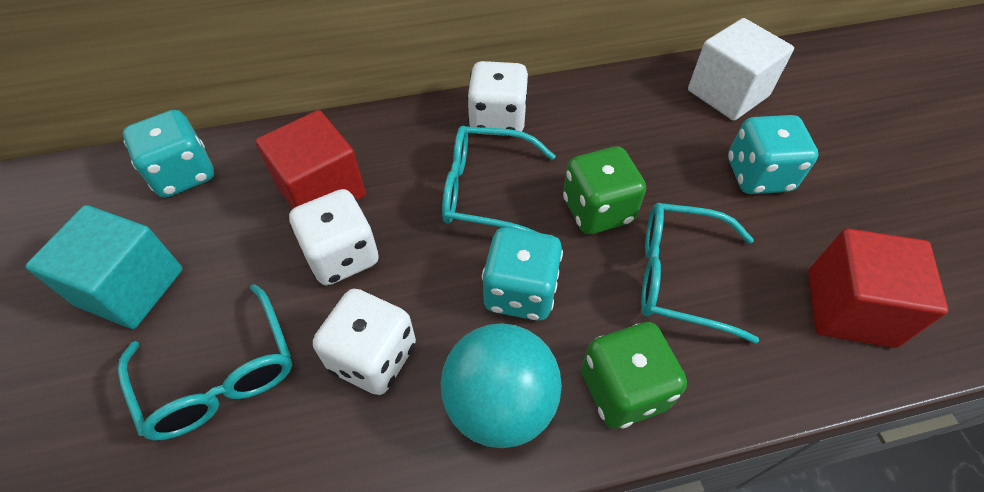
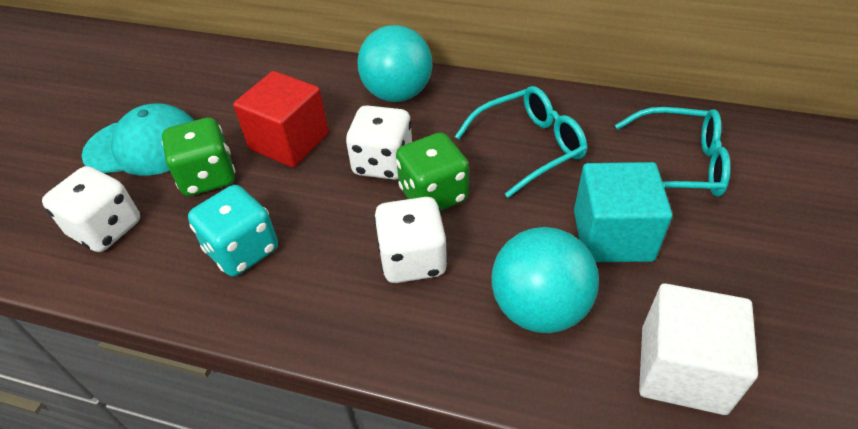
red cube: 2 -> 1
turquoise ball: 1 -> 2
turquoise cap: 0 -> 1
turquoise dice: 3 -> 1
turquoise glasses: 3 -> 2

